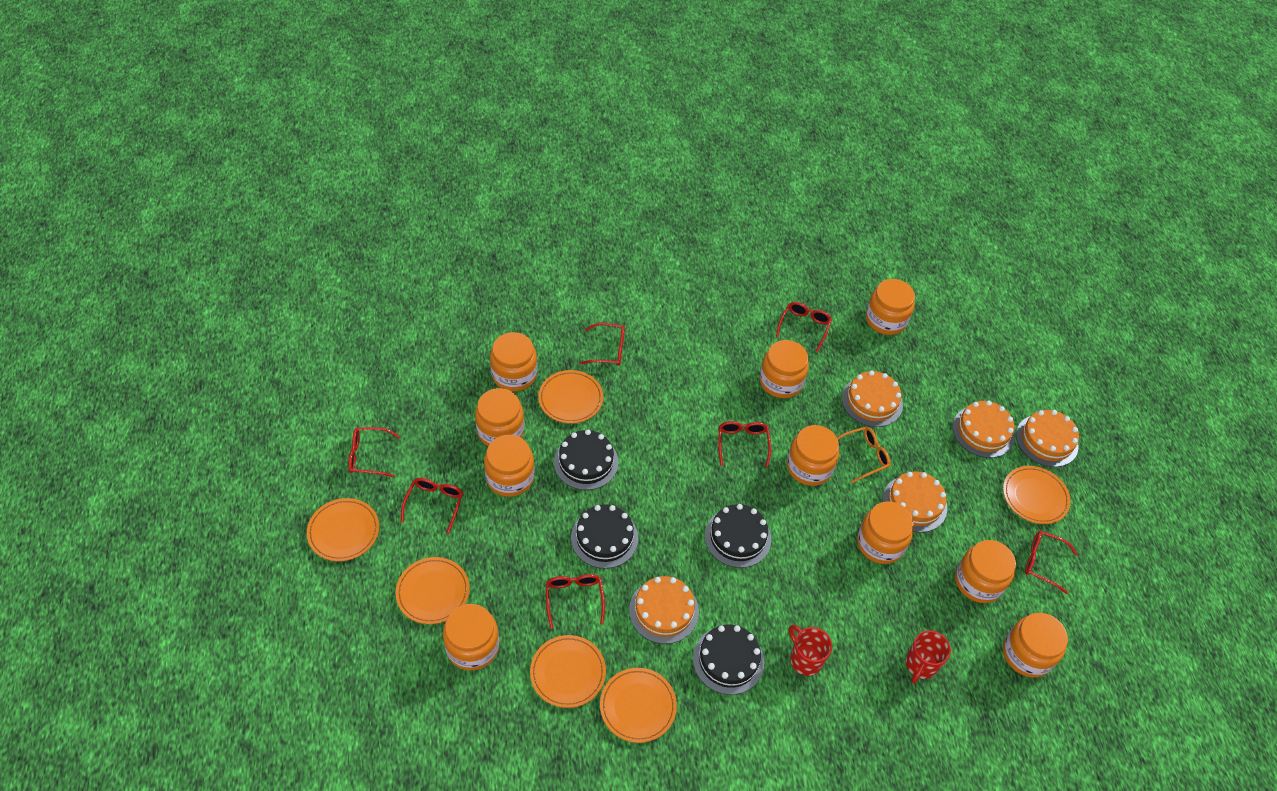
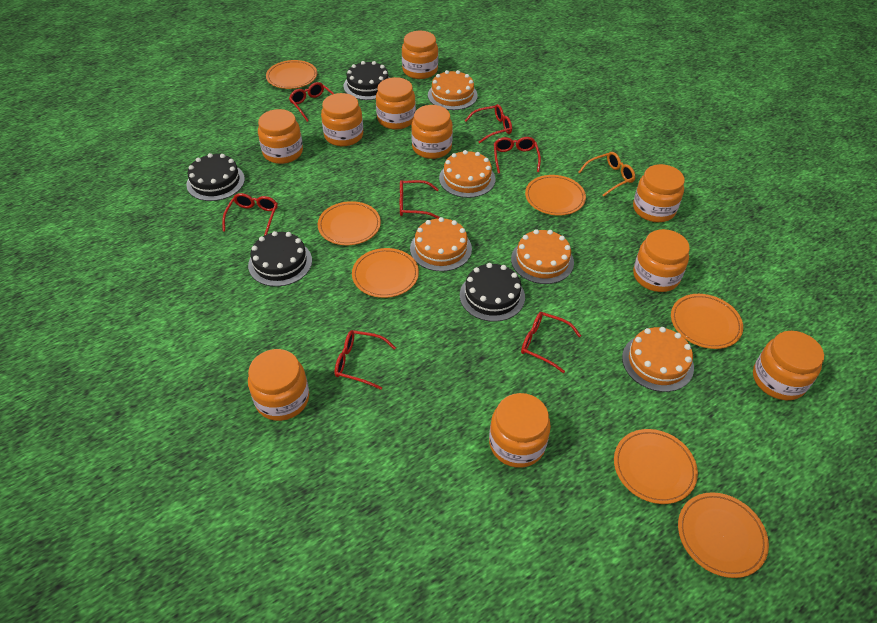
orange plate: 6 -> 7
red mug: 2 -> 0

